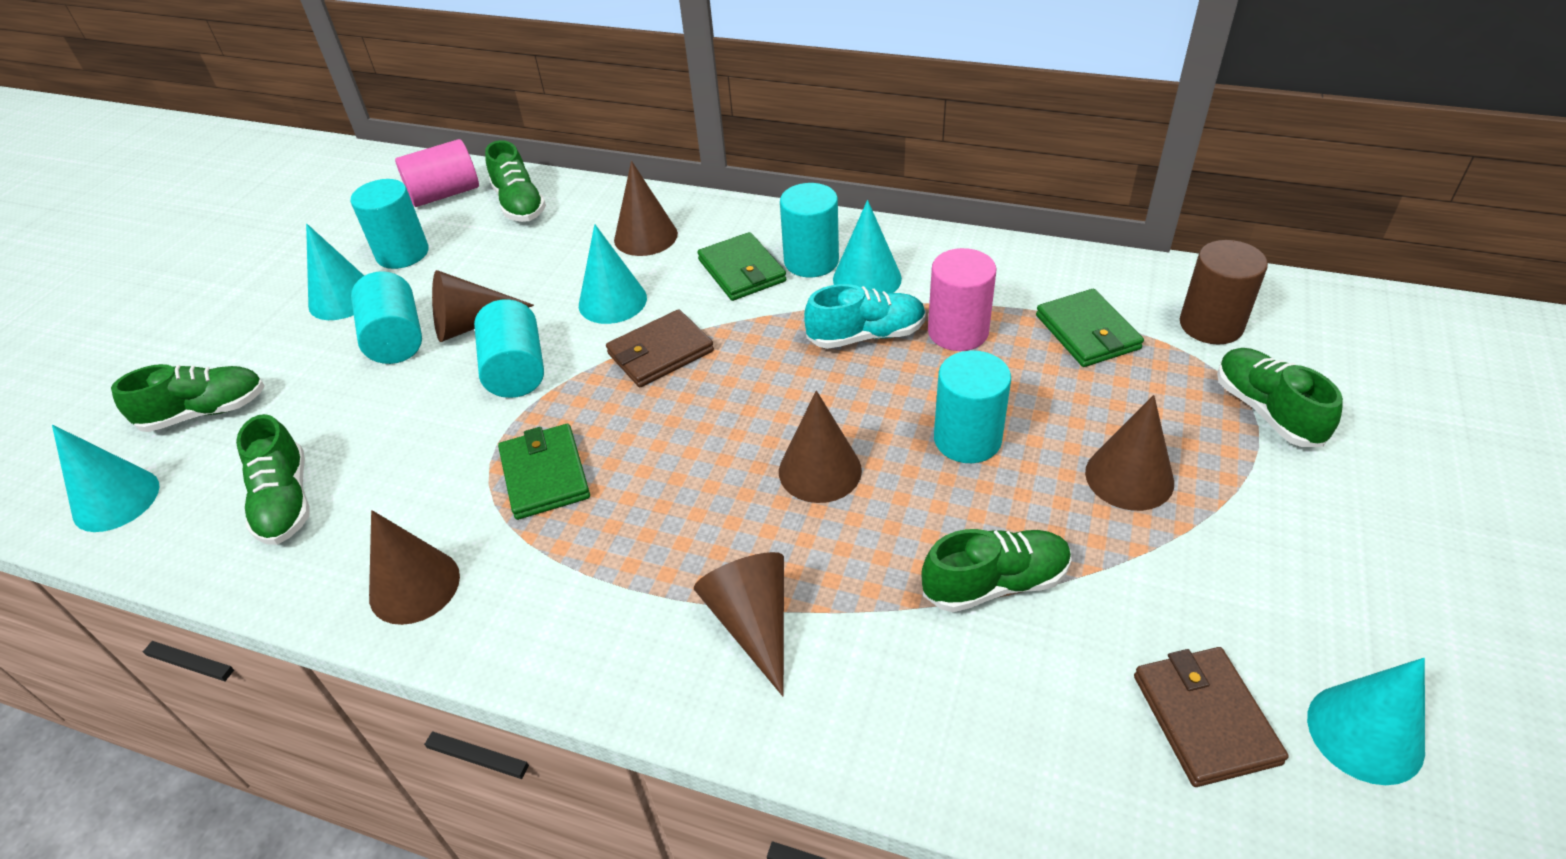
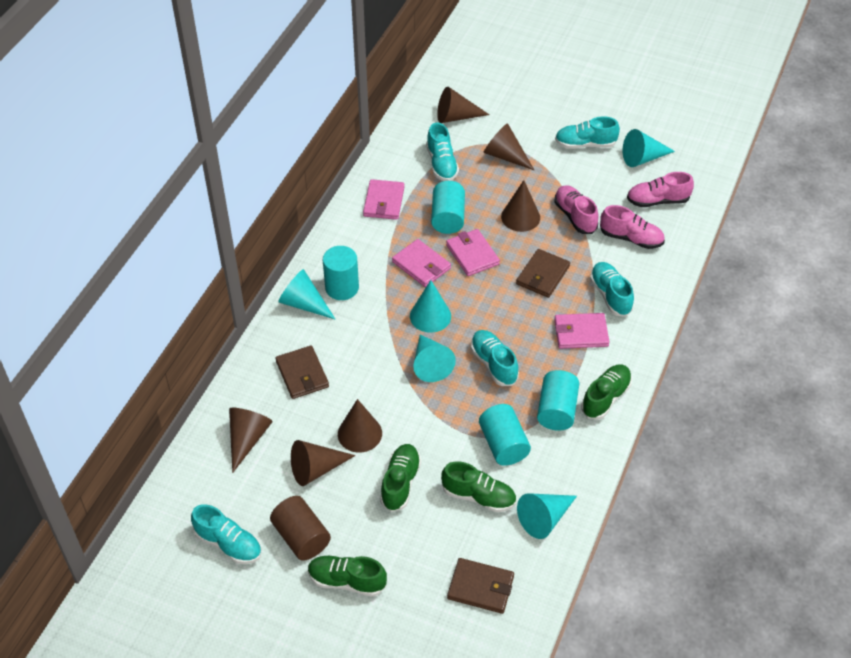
brown wallet: 2 -> 3
green shoe: 5 -> 4
green wallet: 3 -> 0
pink cylinder: 2 -> 0
pink shoe: 0 -> 3
pink wallet: 0 -> 4
turquoise cylinder: 5 -> 4
turquoise shoe: 1 -> 5

